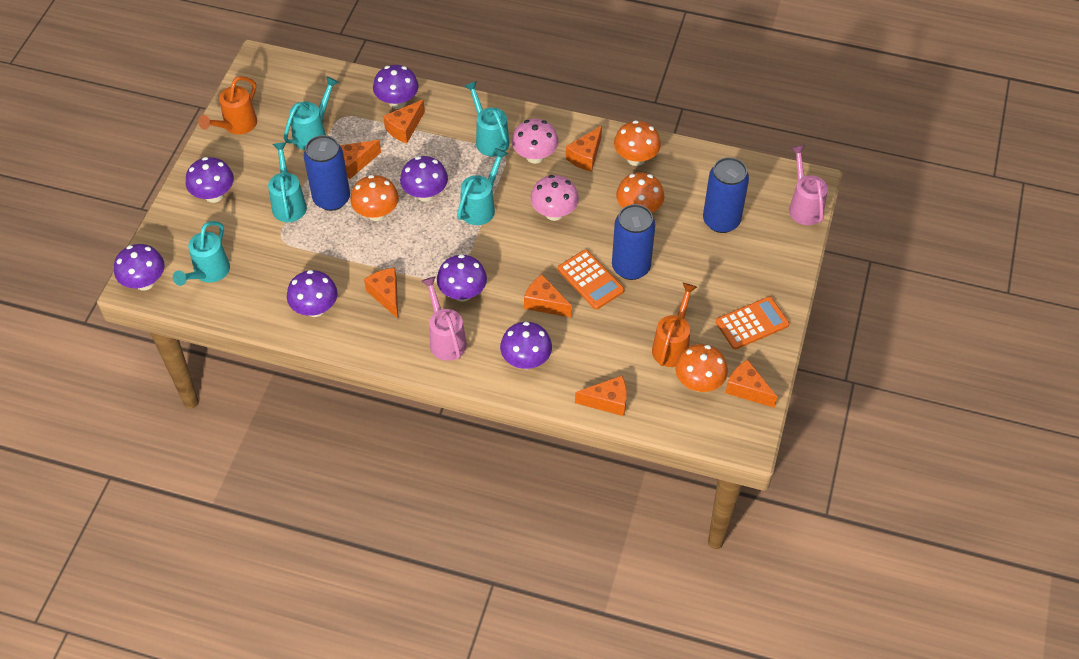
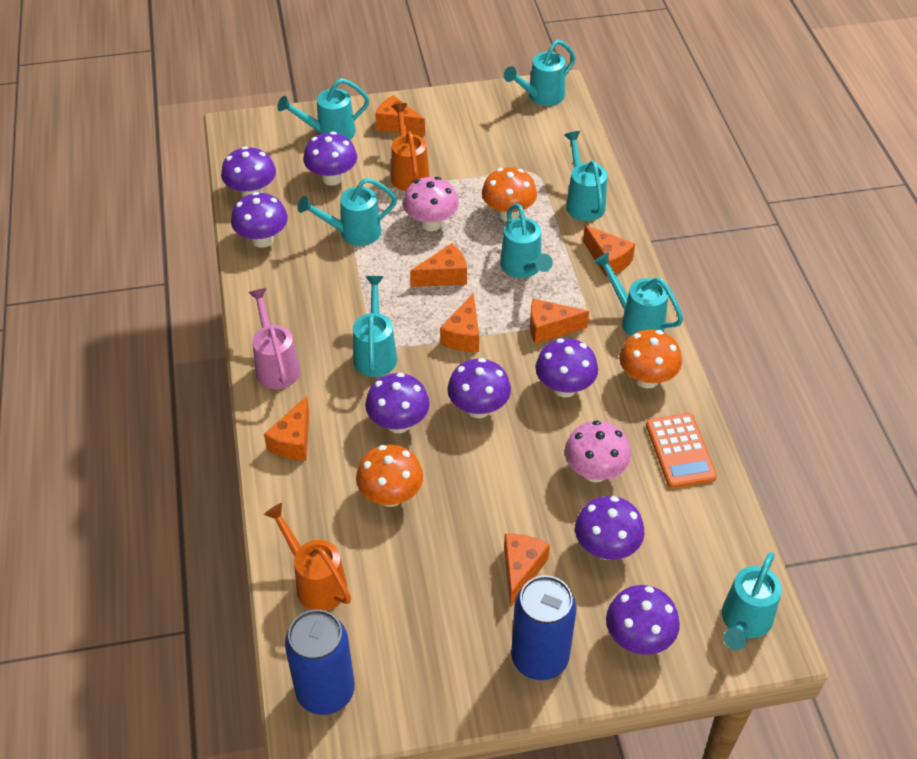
blue can: 3 -> 2
orange calculator: 2 -> 1
orange mushroom: 4 -> 3
pink watering can: 2 -> 1
purple mushroom: 7 -> 8
turquoise watering can: 5 -> 8

